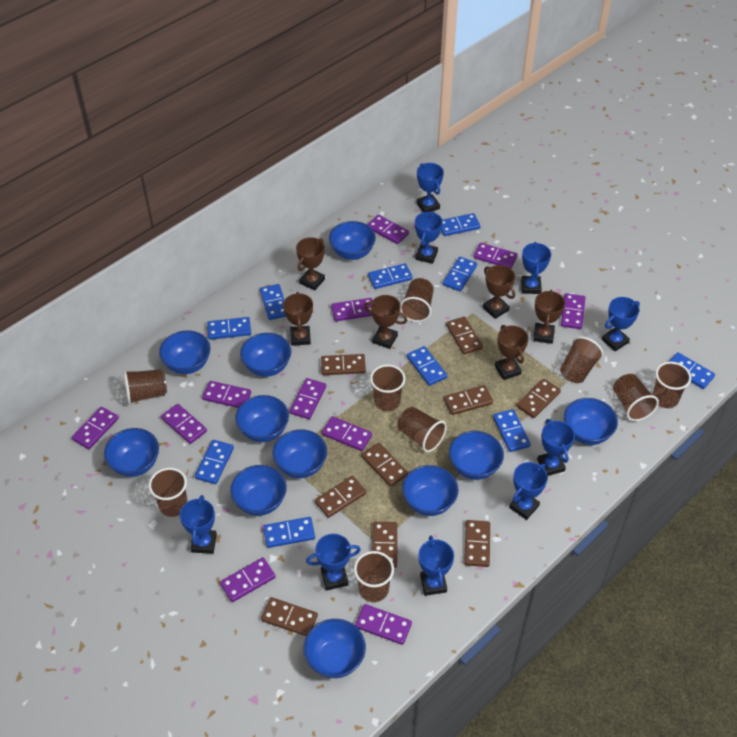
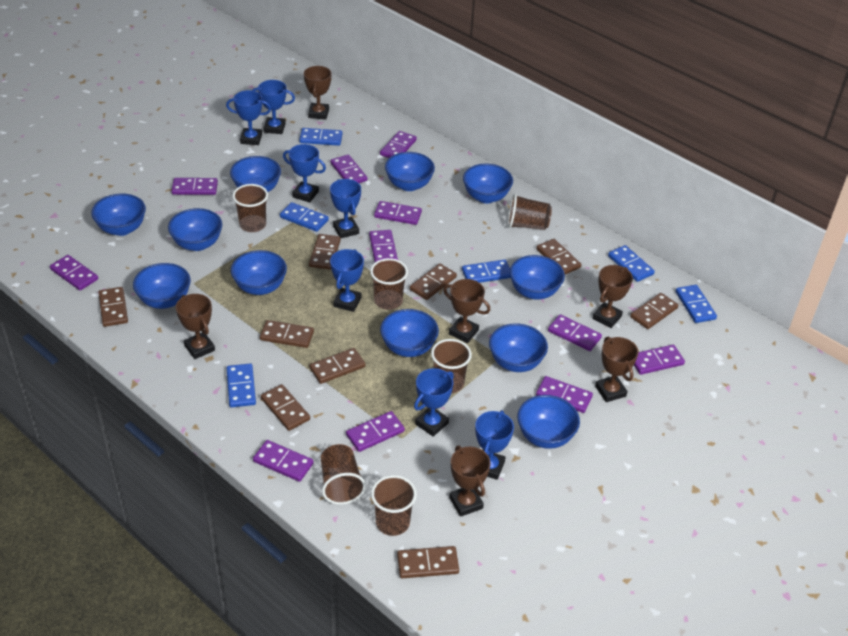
blue domino: 10 -> 6
blue trophy: 9 -> 7
brown cup: 9 -> 6

